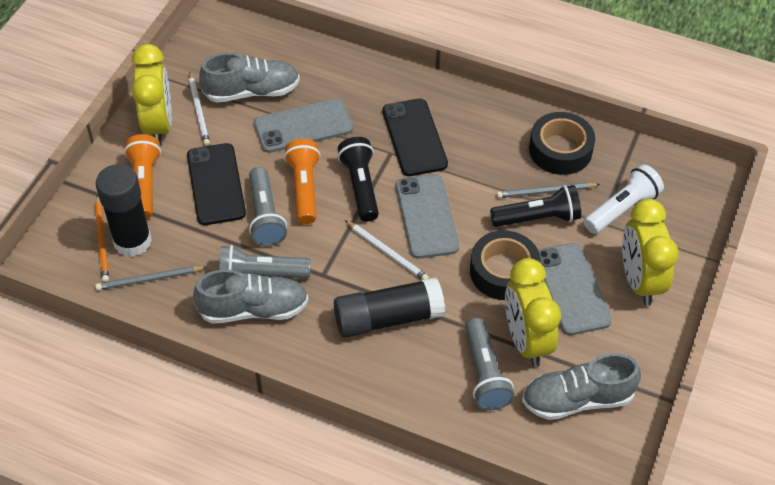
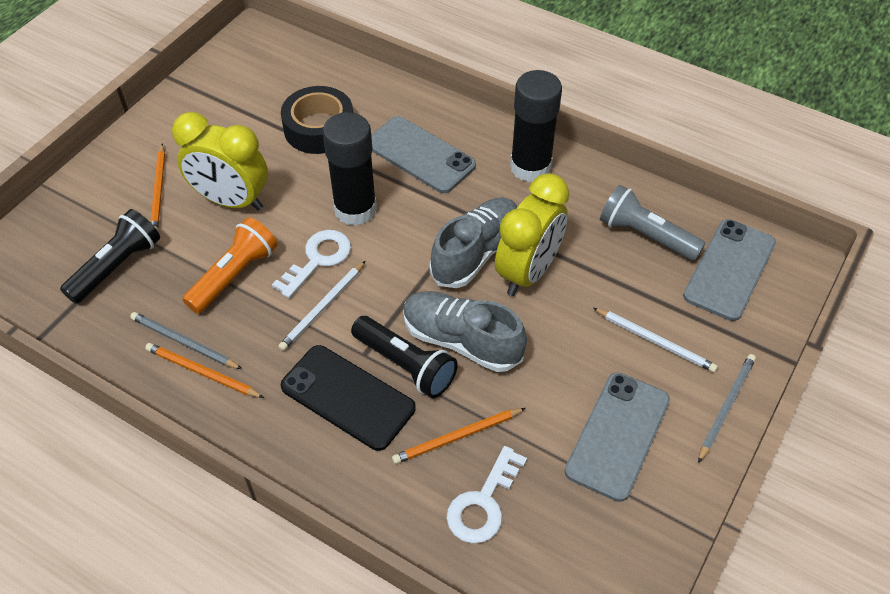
black phone: 2 -> 1
black tape: 2 -> 1
grey flashlight: 3 -> 1
grey shoe: 3 -> 2
orange flashlight: 2 -> 1
orange pencil: 1 -> 3
white flashlight: 1 -> 0
white key: 0 -> 2
yellow clock: 3 -> 2

